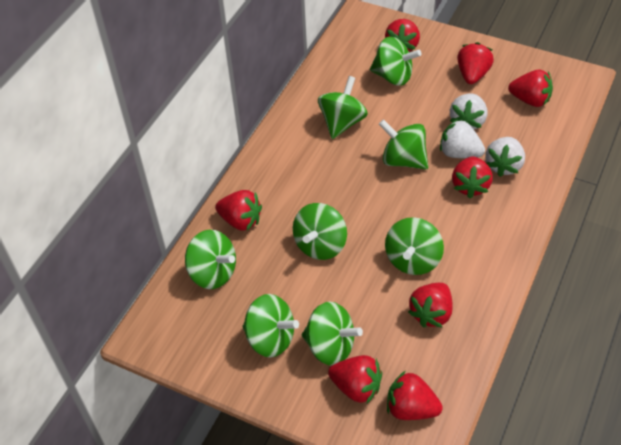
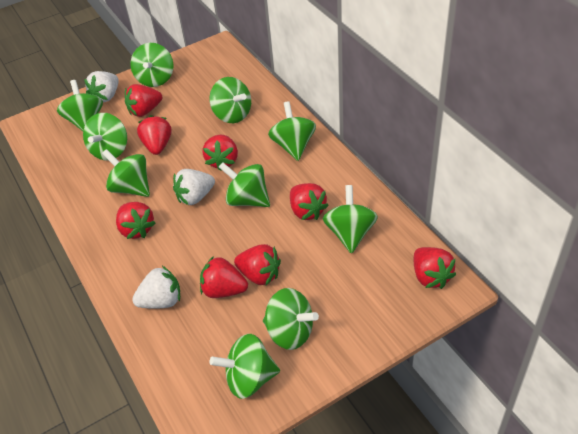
green spinning top: 8 -> 10

